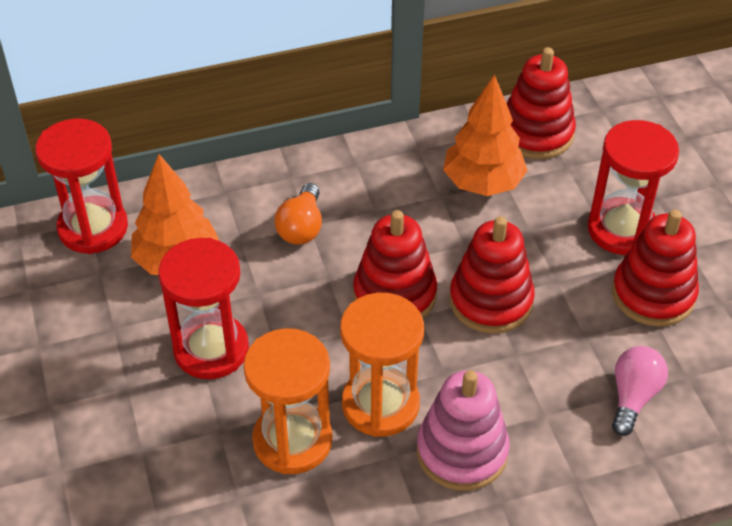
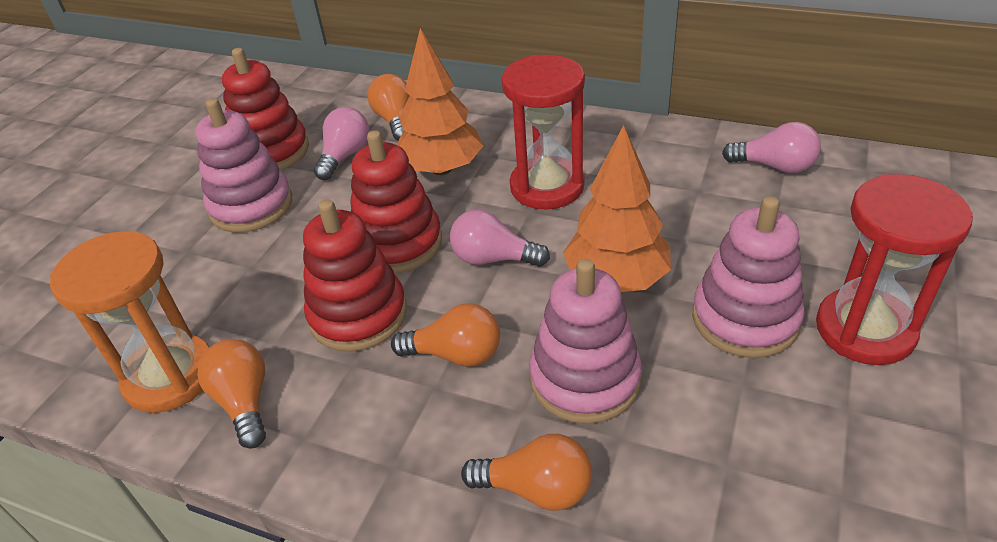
orange hourglass: 2 -> 1
orange light bulb: 1 -> 4
pink light bulb: 1 -> 3
pink stacking toy: 1 -> 3
red hourglass: 3 -> 2
red stacking toy: 4 -> 3

